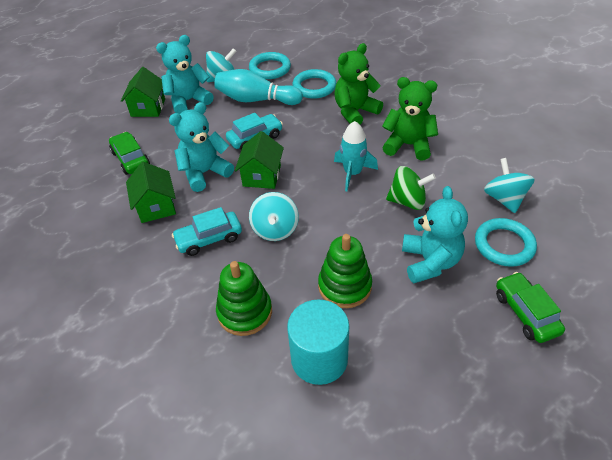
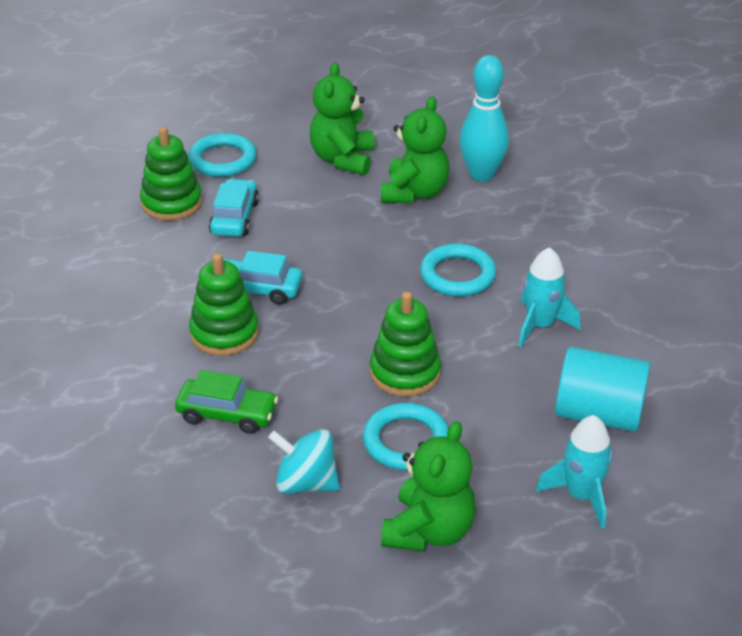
green car: 2 -> 1
green house: 3 -> 0
green spinning top: 1 -> 0
green stacking toy: 2 -> 3
green teddy bear: 2 -> 3
turquoise rocket: 1 -> 2
turquoise spinning top: 3 -> 1
turquoise teddy bear: 3 -> 0

